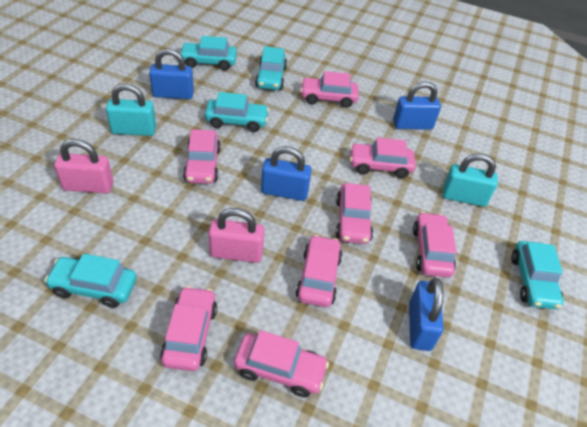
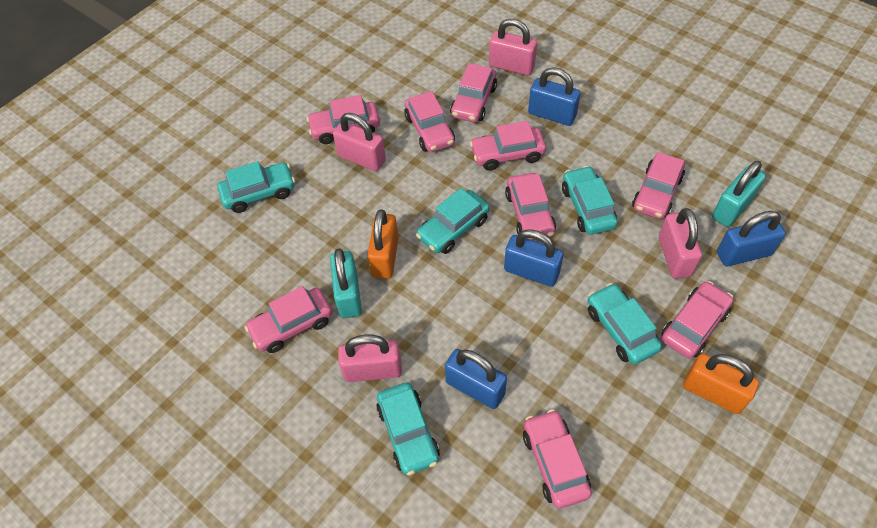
orange padlock: 0 -> 2
pink car: 8 -> 9
pink padlock: 2 -> 4

